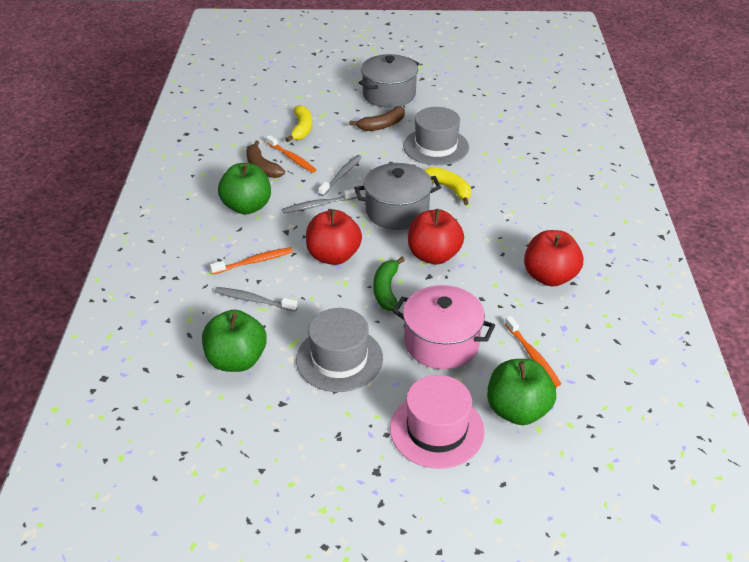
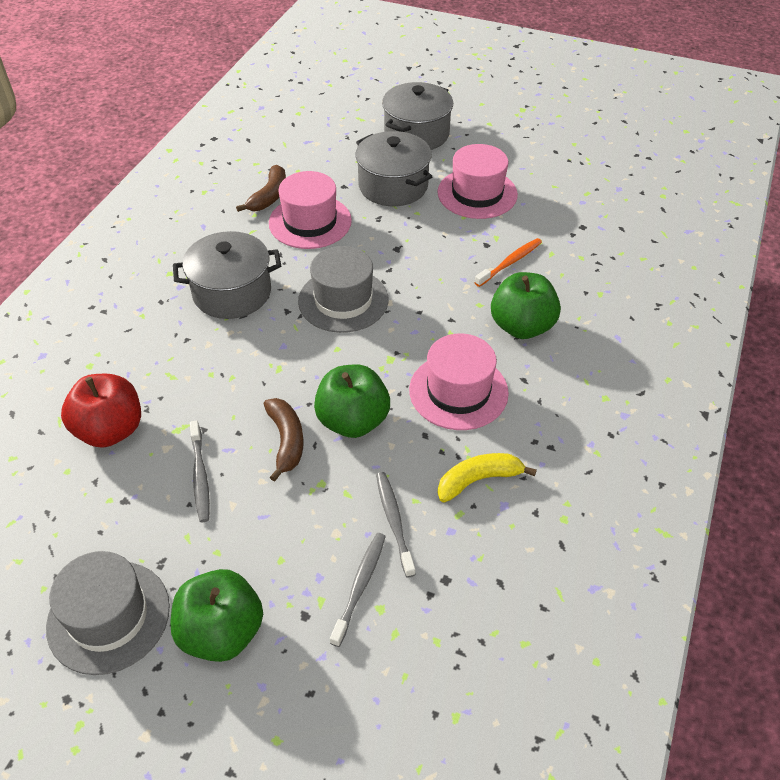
green banana: 1 -> 0
grey pot: 2 -> 3
orange toothbrush: 3 -> 1
pink hat: 1 -> 3
pink pot: 1 -> 0
red apple: 3 -> 1
yellow banana: 2 -> 1

